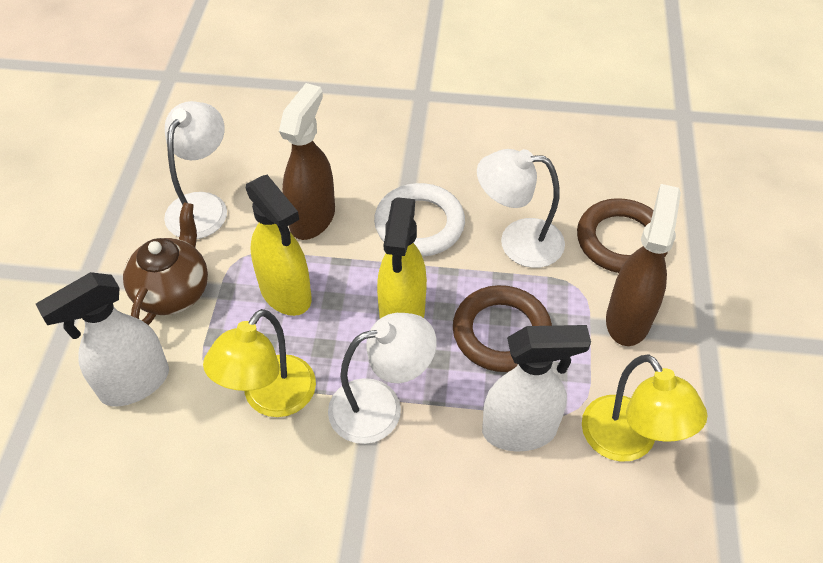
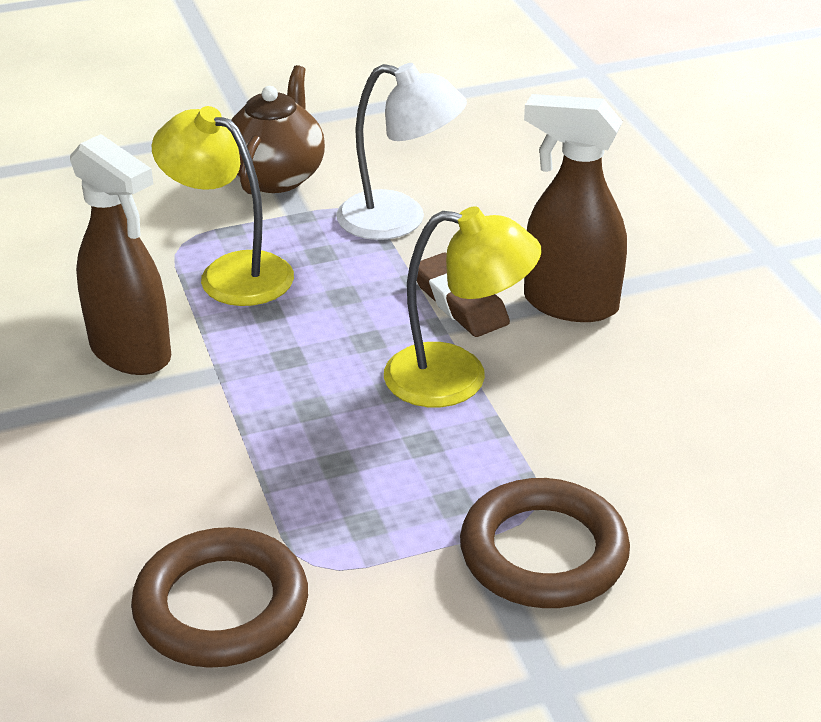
brown eraser: 0 -> 1
white lamp: 3 -> 1
white ring: 1 -> 0
white spray bottle: 2 -> 0
yellow spray bottle: 2 -> 0

